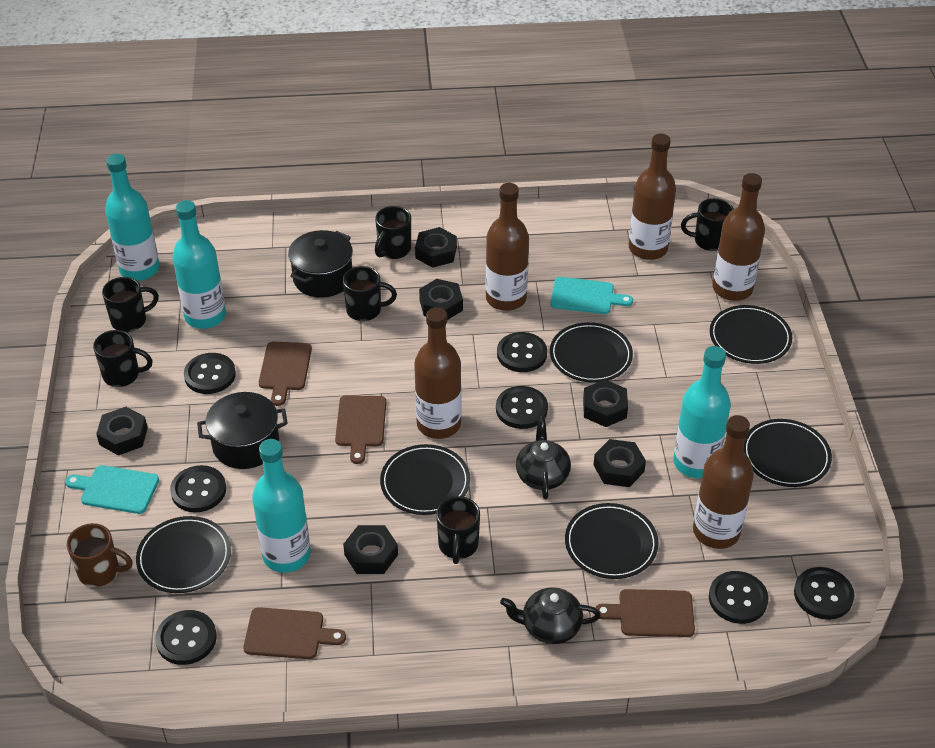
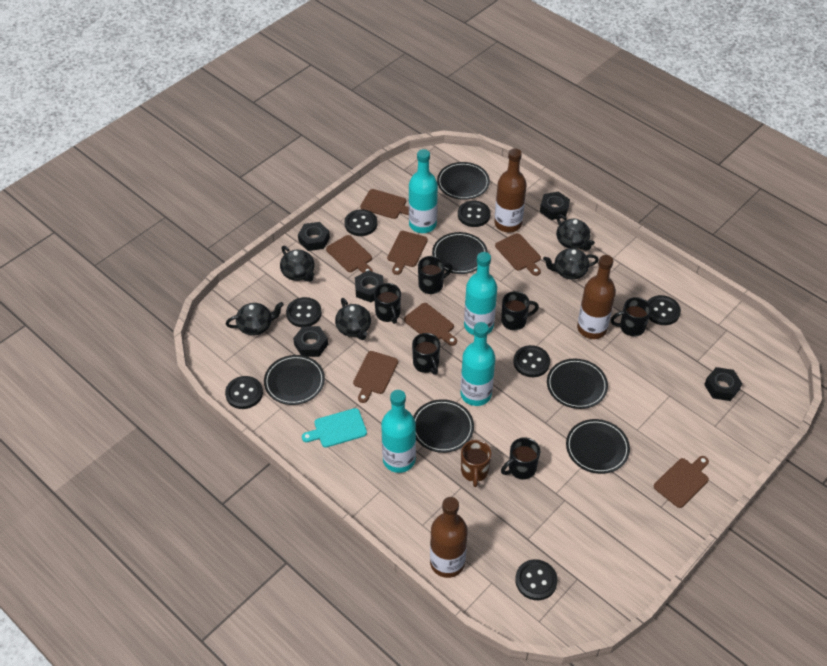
black nut: 6 -> 5
black pot: 2 -> 0
black teapot: 2 -> 5
brown bottle: 5 -> 3
brown cutting board: 4 -> 7
turquoise cutting board: 2 -> 1

